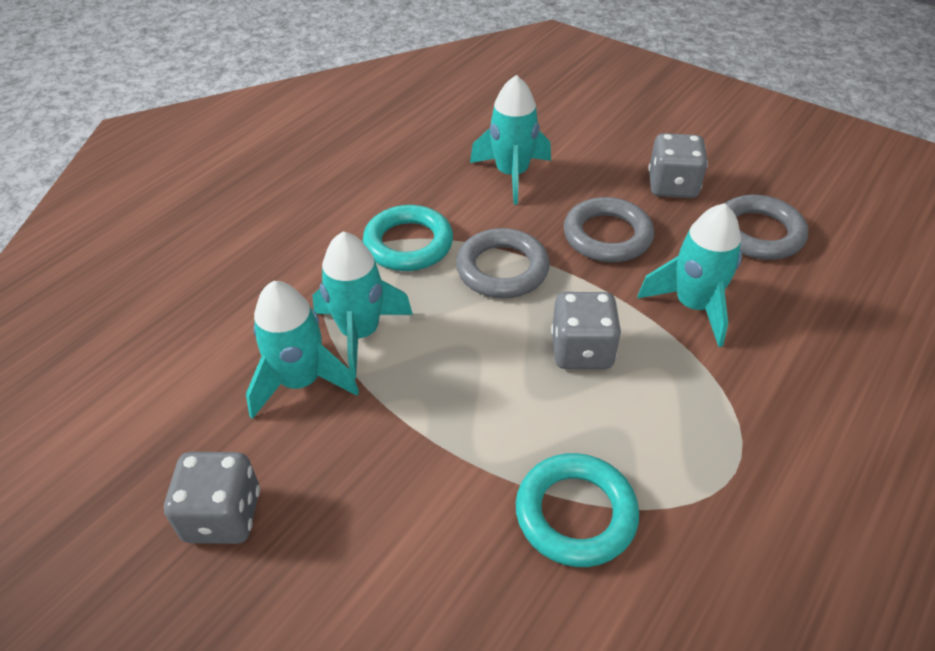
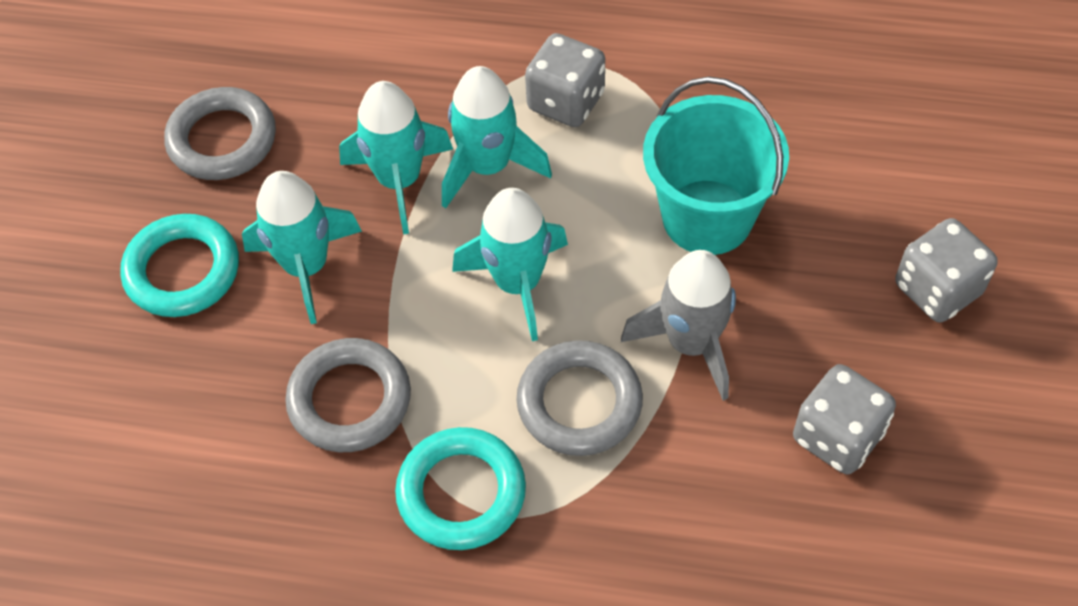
grey rocket: 0 -> 1
turquoise bucket: 0 -> 1

